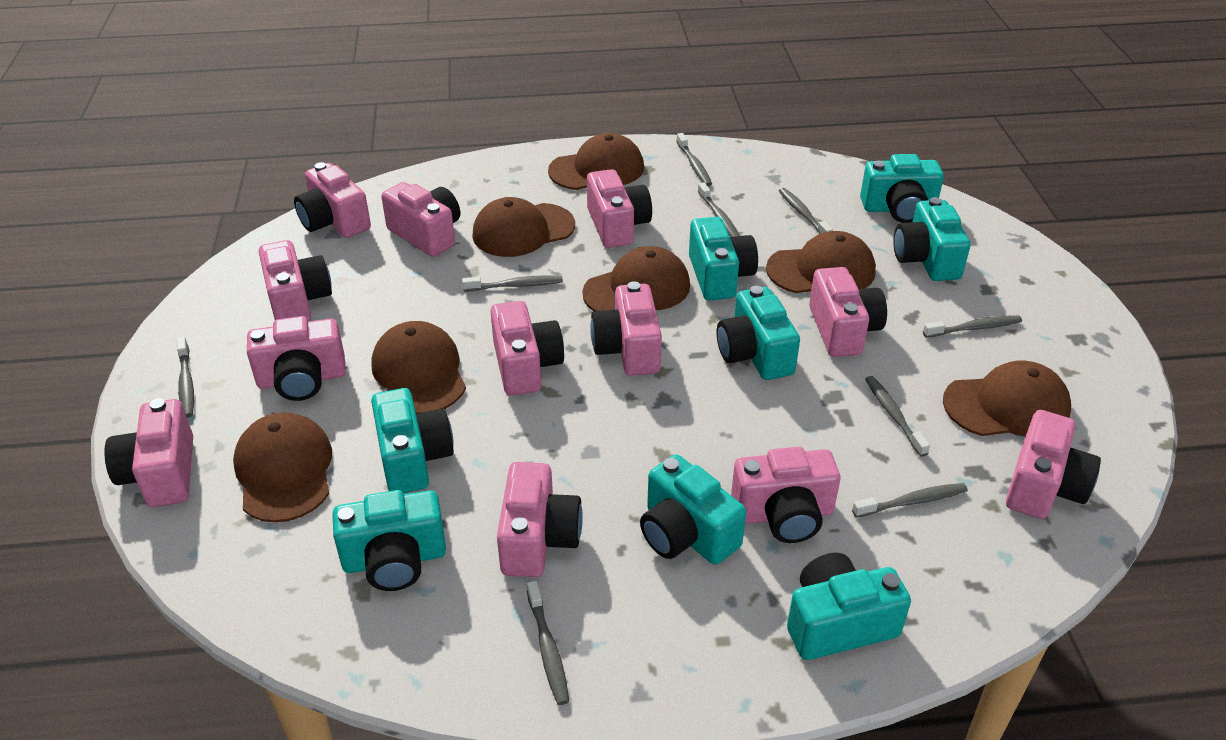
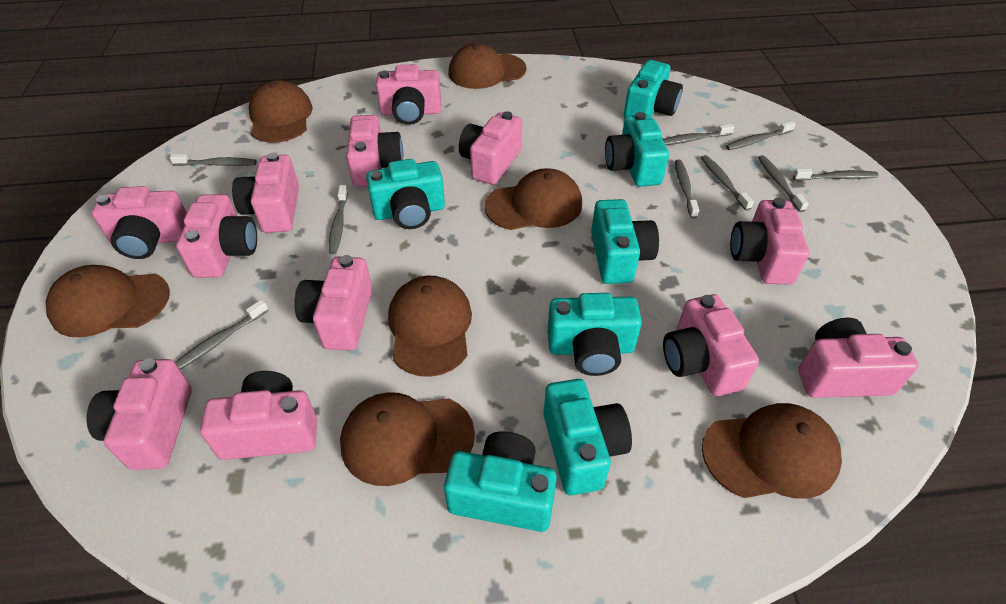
turquoise camera: 8 -> 7

